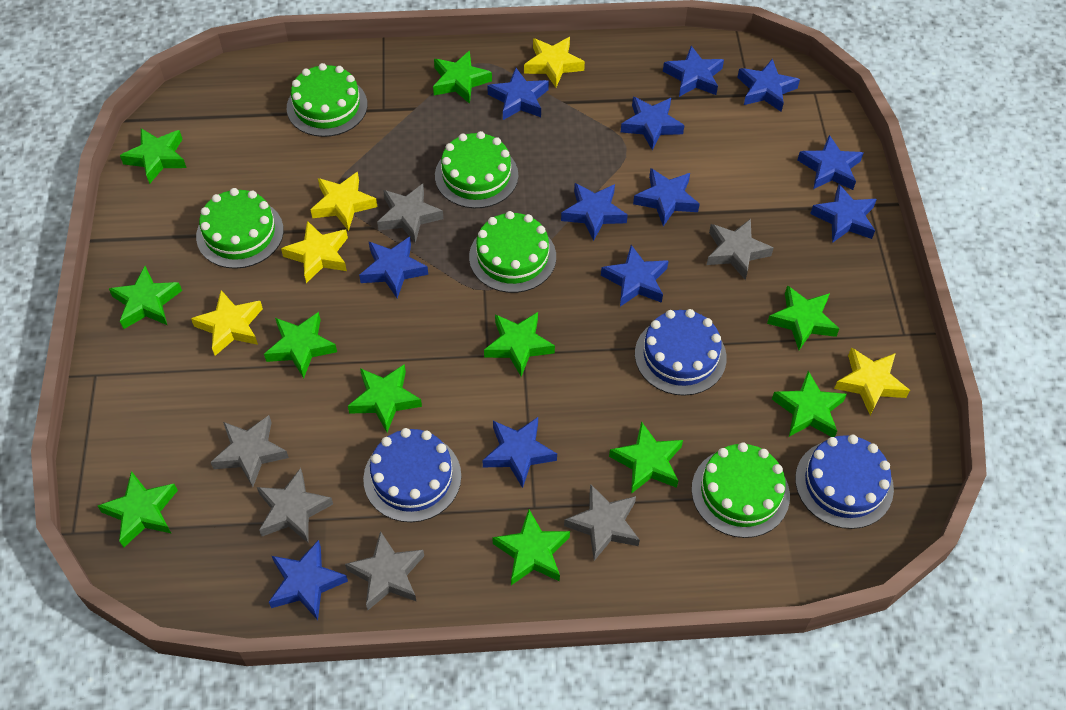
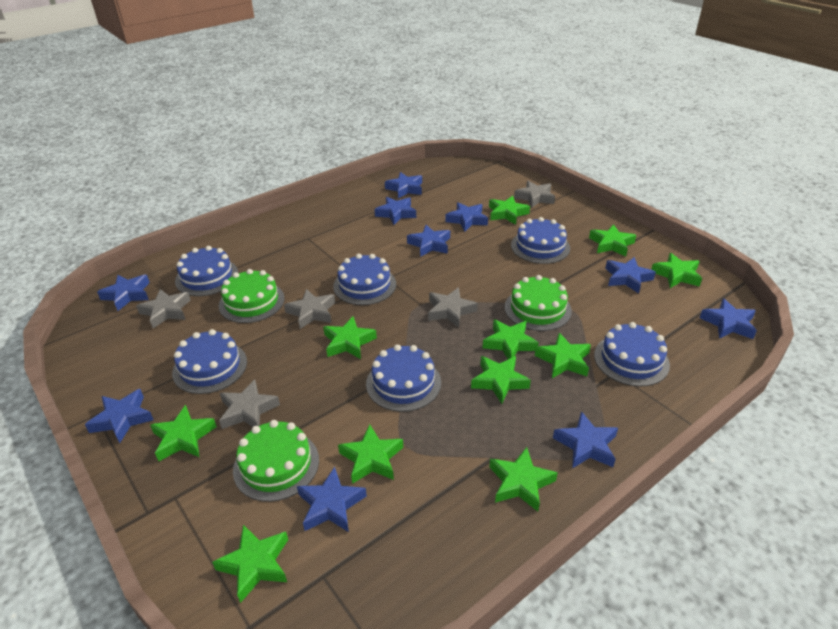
blue cake: 3 -> 6
blue star: 12 -> 10
green cake: 5 -> 3
grey star: 6 -> 5
yellow star: 5 -> 0

